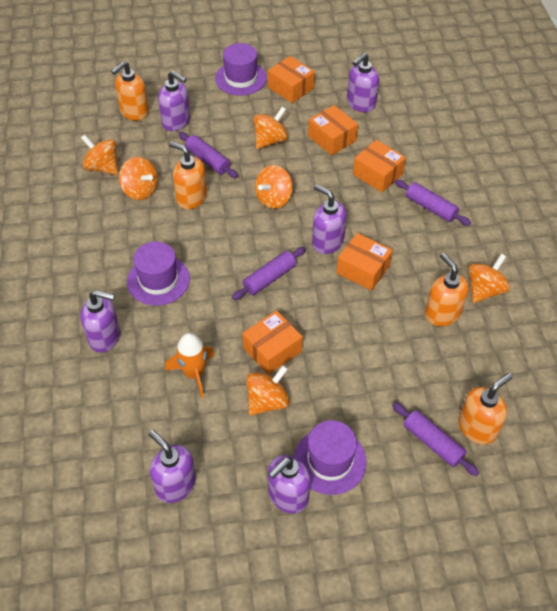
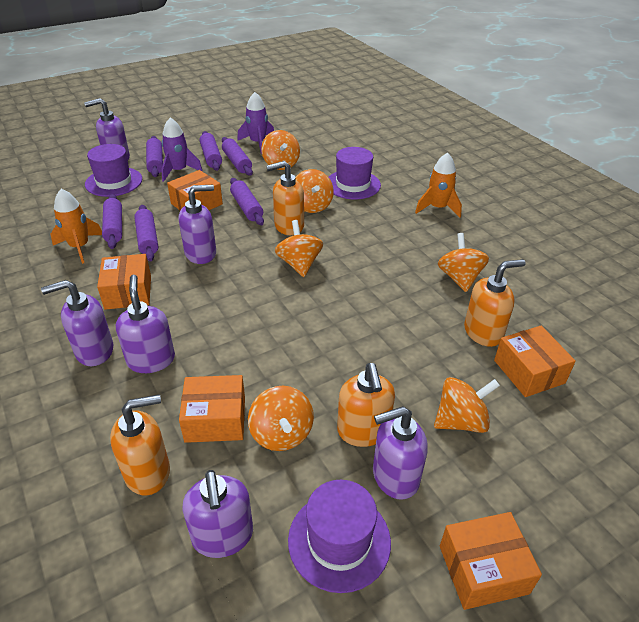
orange rocket: 1 -> 2
purple rocket: 0 -> 2
purple rolling pin: 4 -> 6

